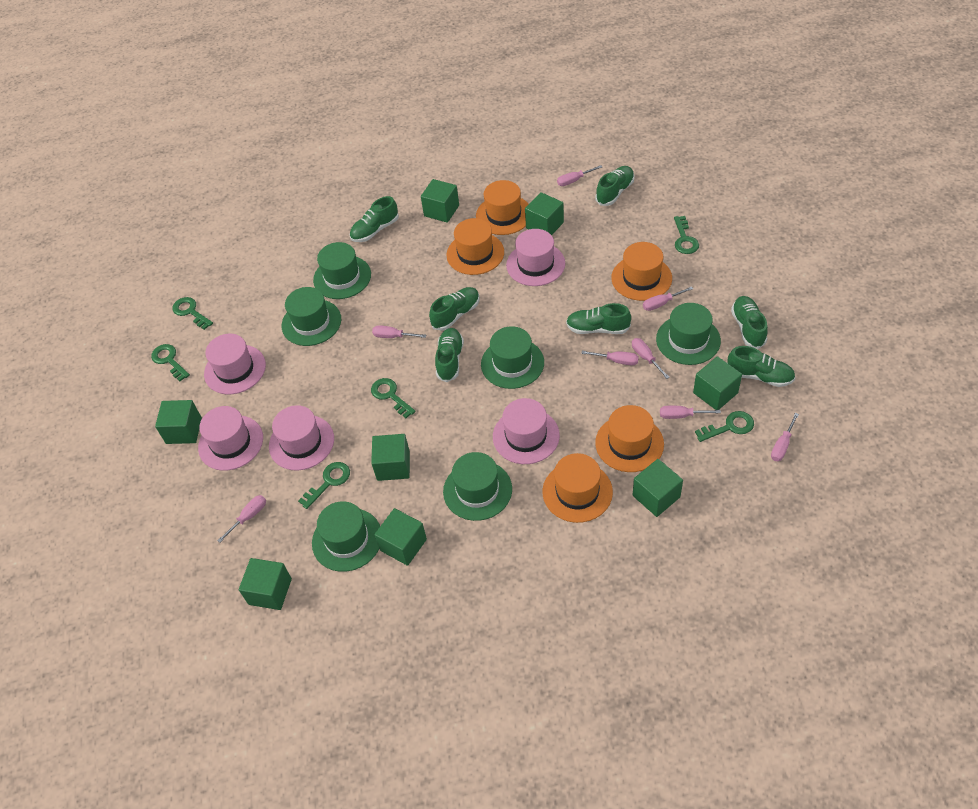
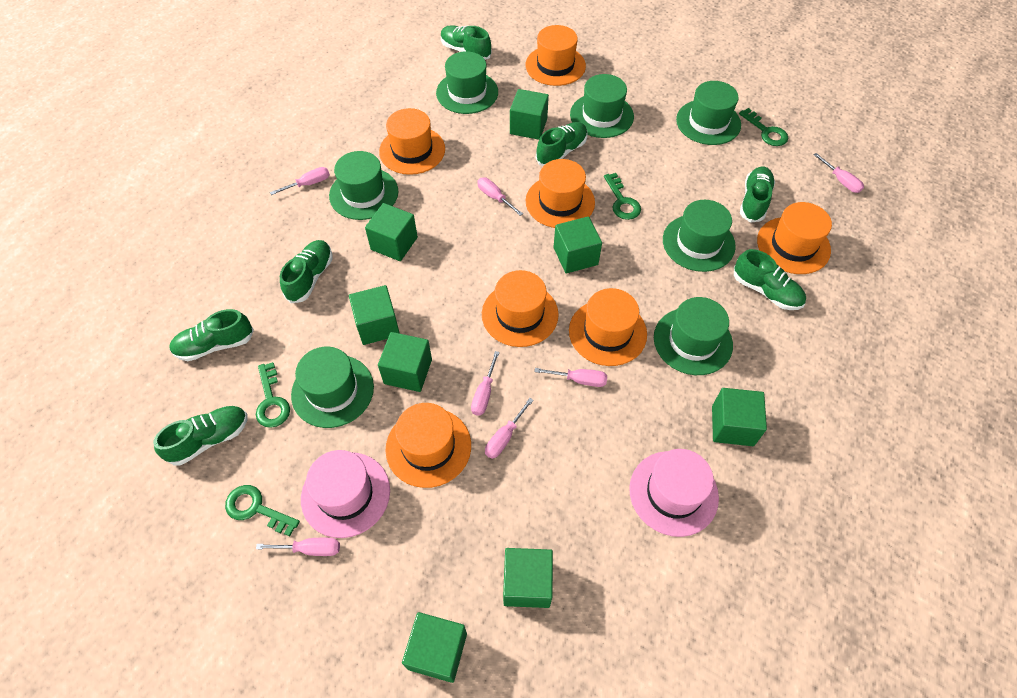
green hat: 6 -> 7
green key: 6 -> 4
orange hat: 5 -> 7
pink hat: 5 -> 2
pink screwdriver: 8 -> 7

